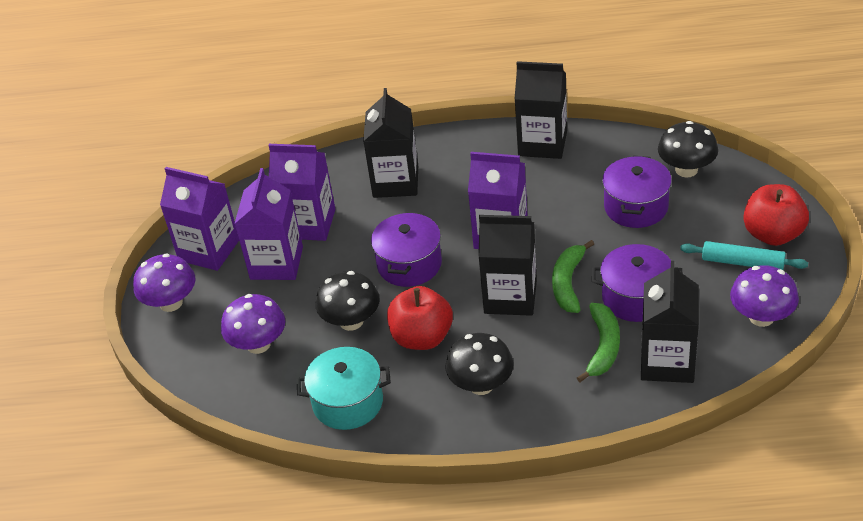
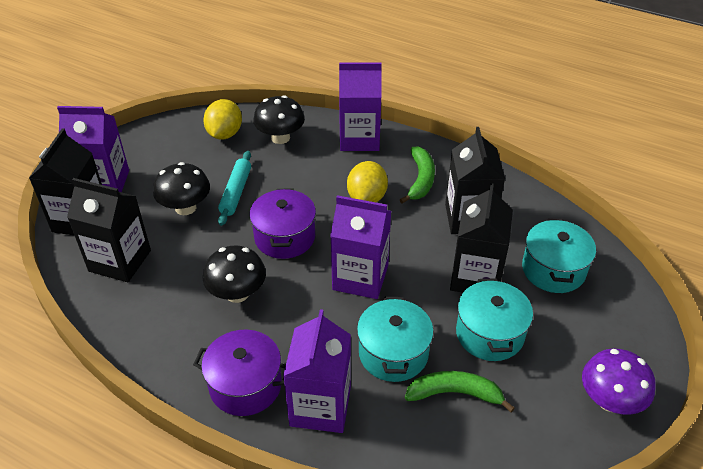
purple mushroom: 3 -> 1
purple pot: 3 -> 2
red apple: 2 -> 0
turquoise pot: 1 -> 3
yellow lemon: 0 -> 2

